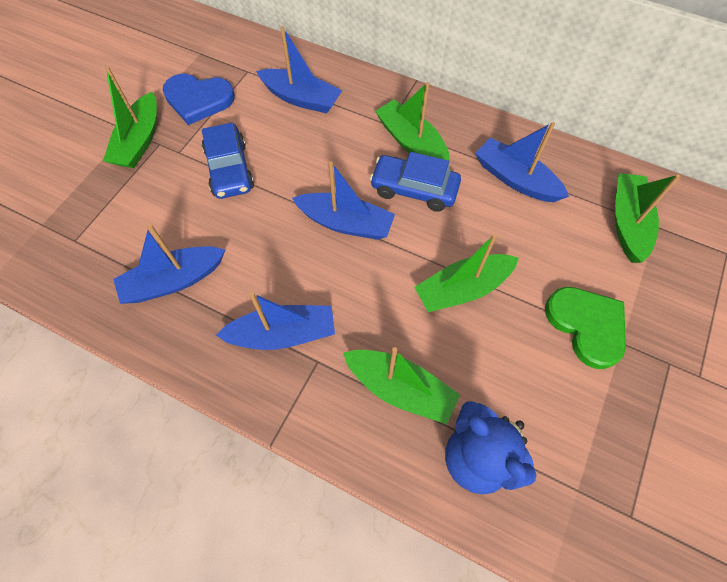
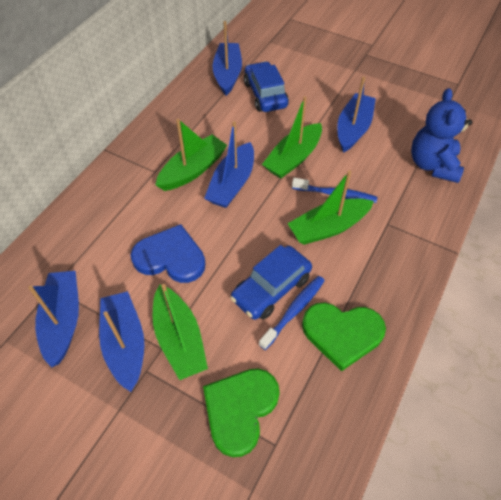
blue toothbrush: 0 -> 2
green boat: 5 -> 4
green heart: 1 -> 2

